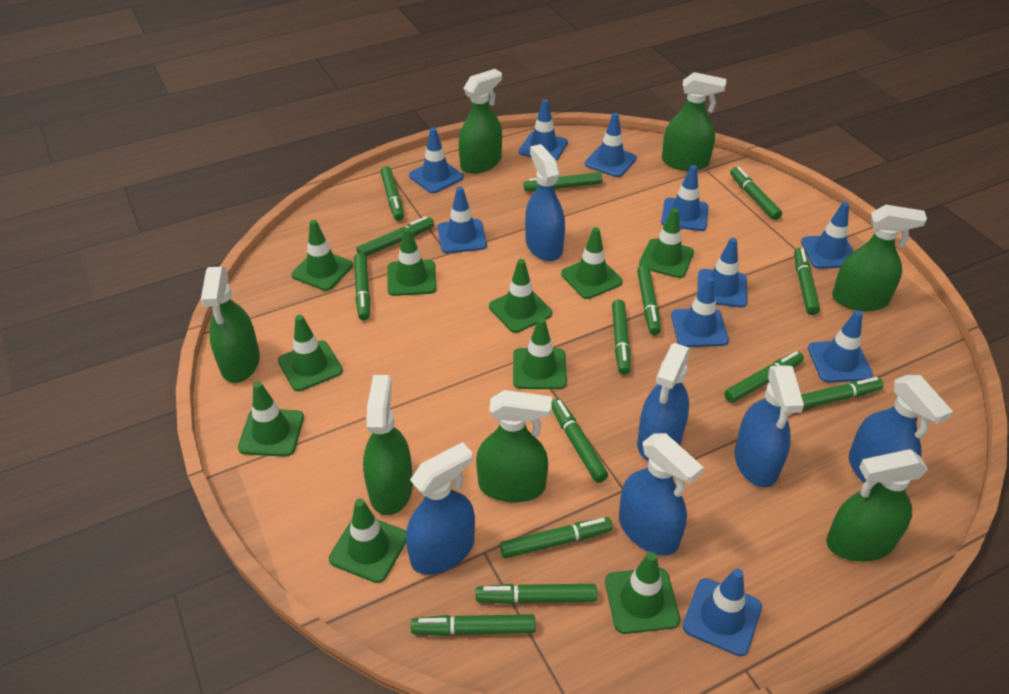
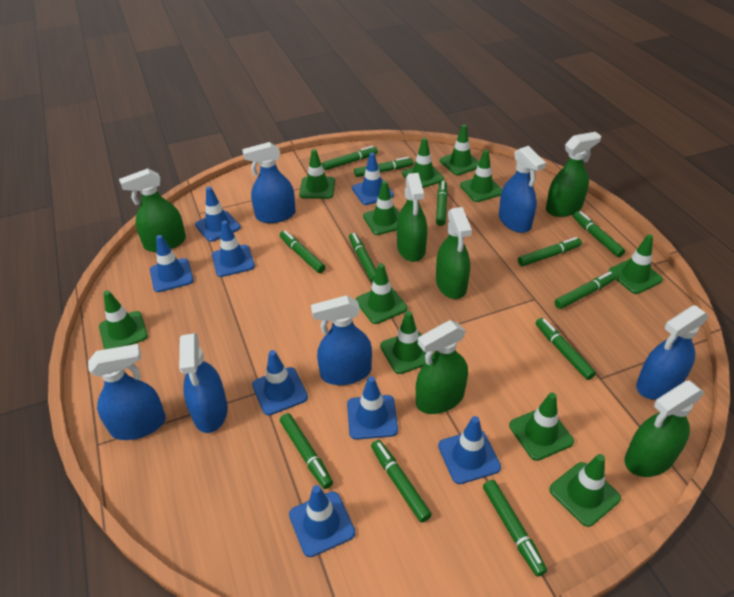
blue traffic cone: 10 -> 8
green marker: 14 -> 12
green spray bottle: 7 -> 6
green traffic cone: 10 -> 11

